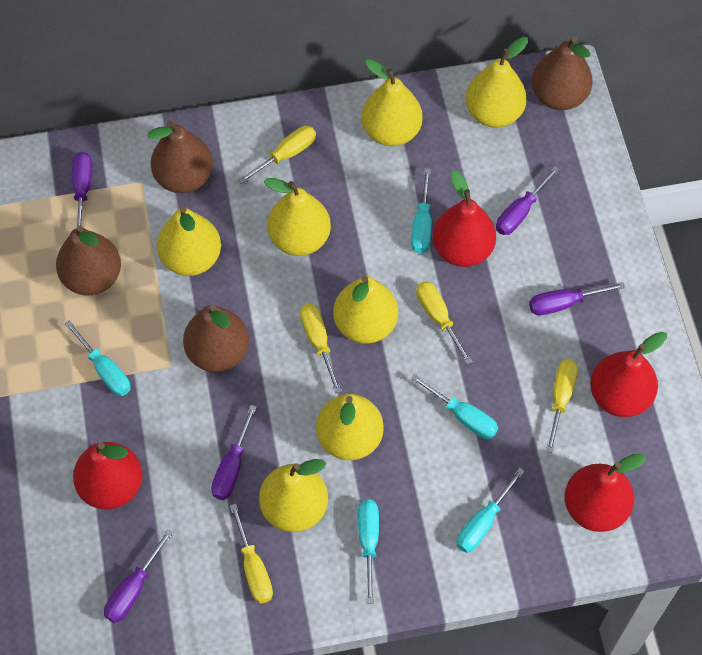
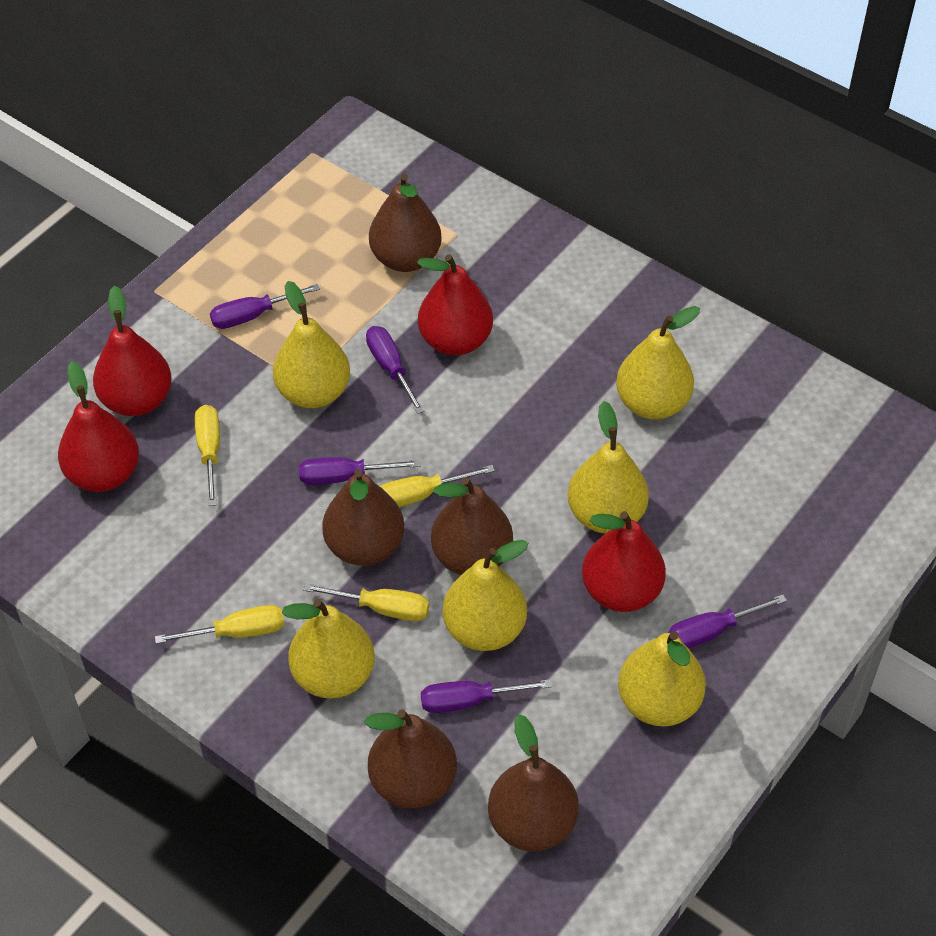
brown pear: 4 -> 5
turquoise screwdriver: 5 -> 0
yellow pear: 7 -> 6
yellow screwdriver: 5 -> 4

